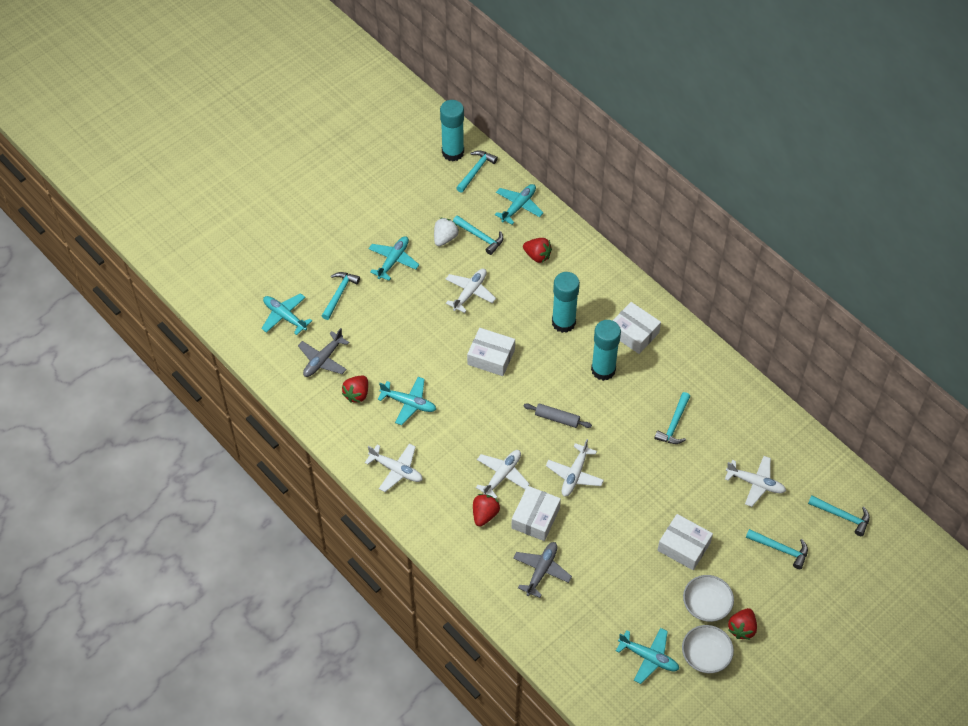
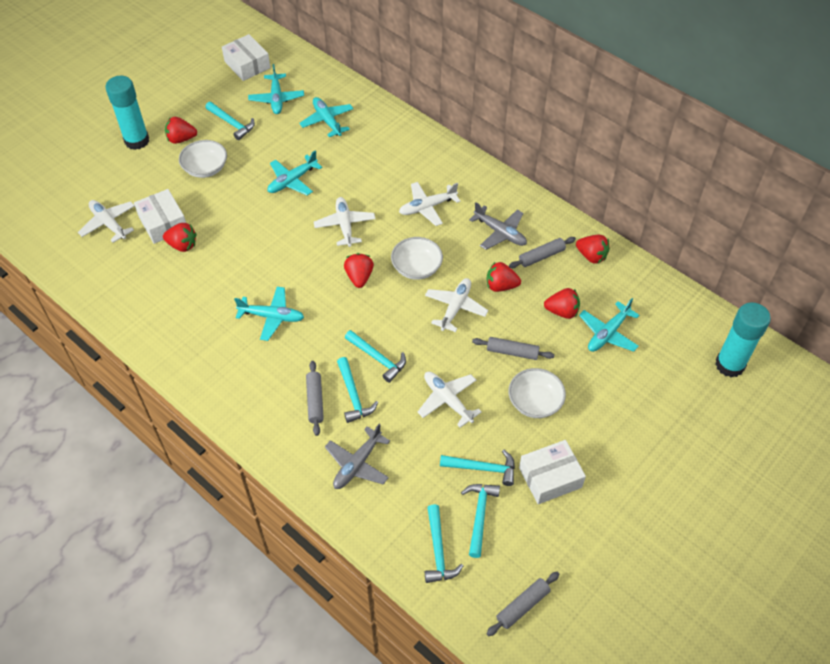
grey rolling pin: 1 -> 4
red strawberry: 4 -> 6
turquoise glue stick: 3 -> 2
white bowl: 2 -> 3
white box: 4 -> 3
white strawberry: 1 -> 0

